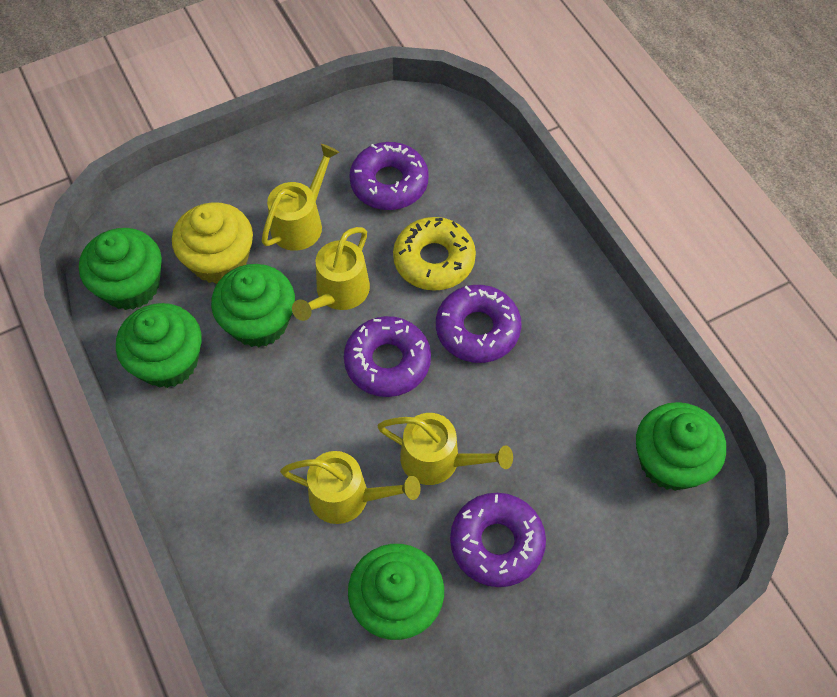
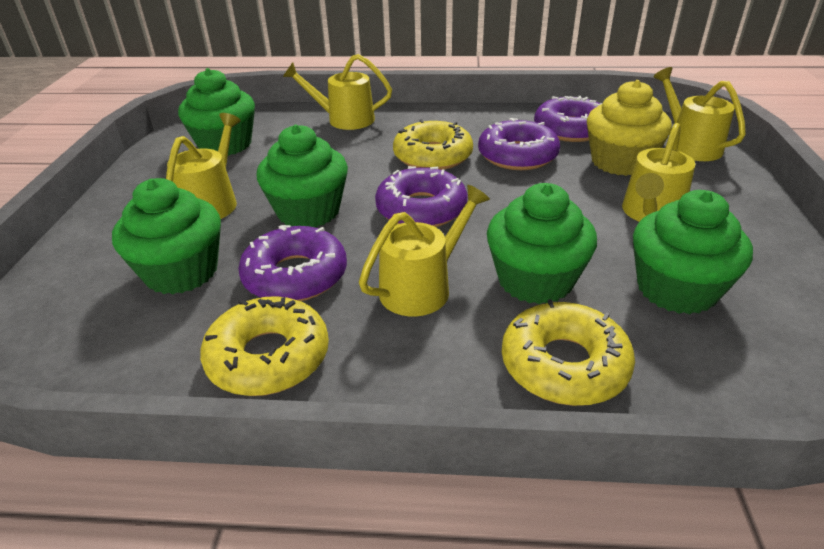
yellow donut: 1 -> 3
yellow watering can: 4 -> 5

